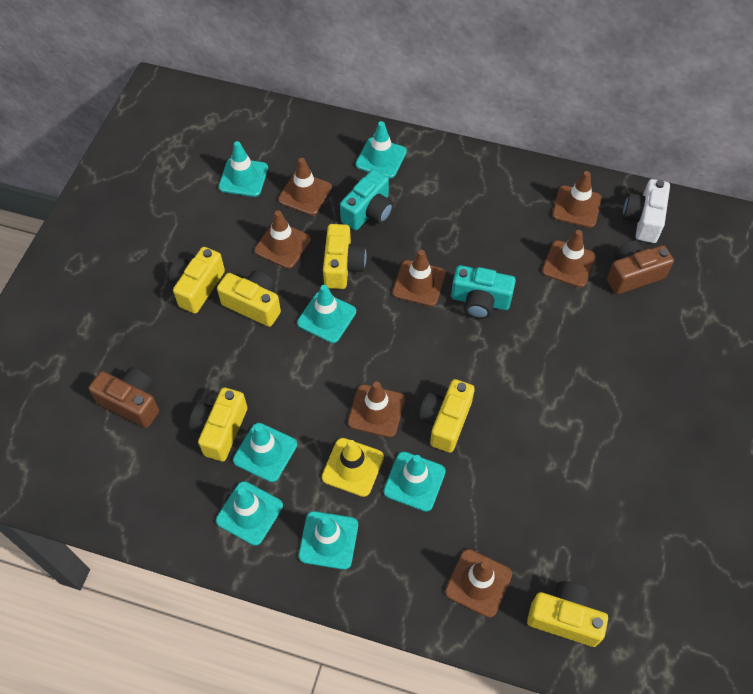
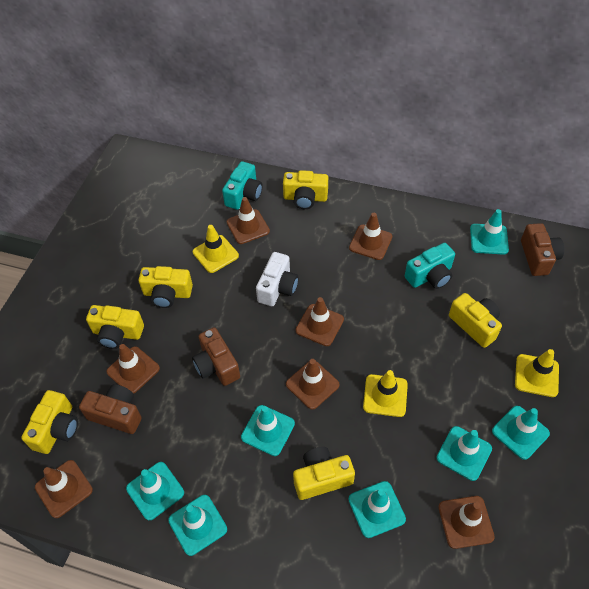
brown camera: 2 -> 3
yellow traffic cone: 1 -> 3

